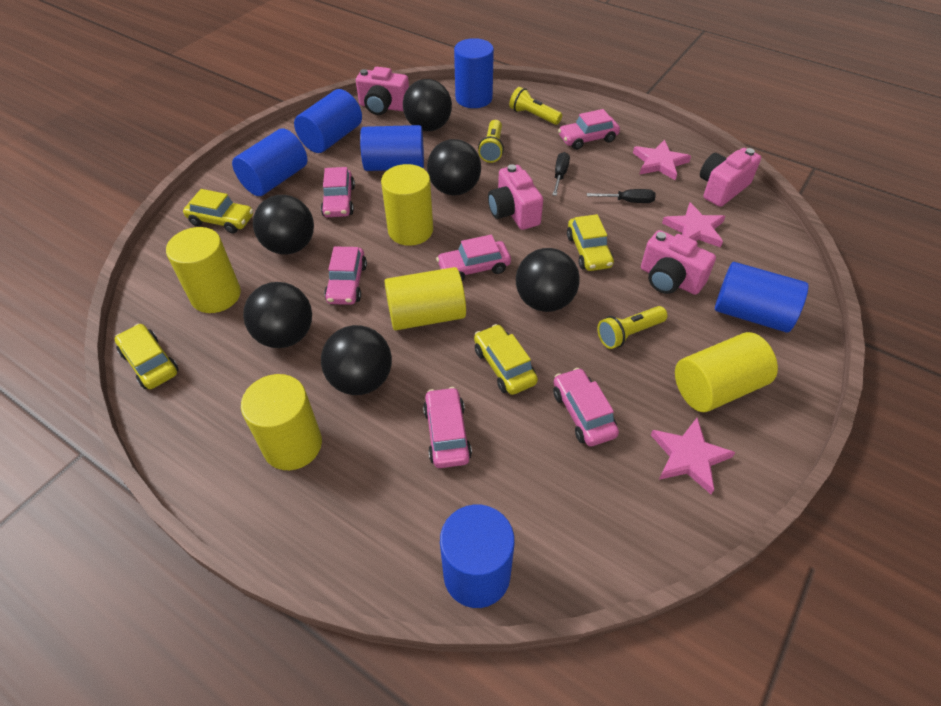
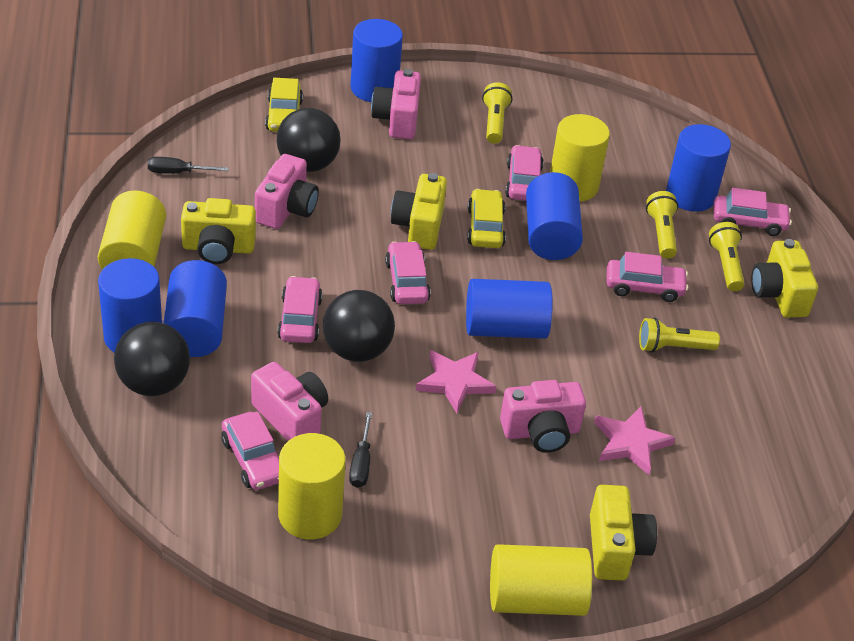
black ball: 6 -> 3
pink star: 3 -> 2
yellow camera: 0 -> 4
yellow car: 4 -> 2
yellow cylinder: 5 -> 4
yellow flashlight: 3 -> 4

